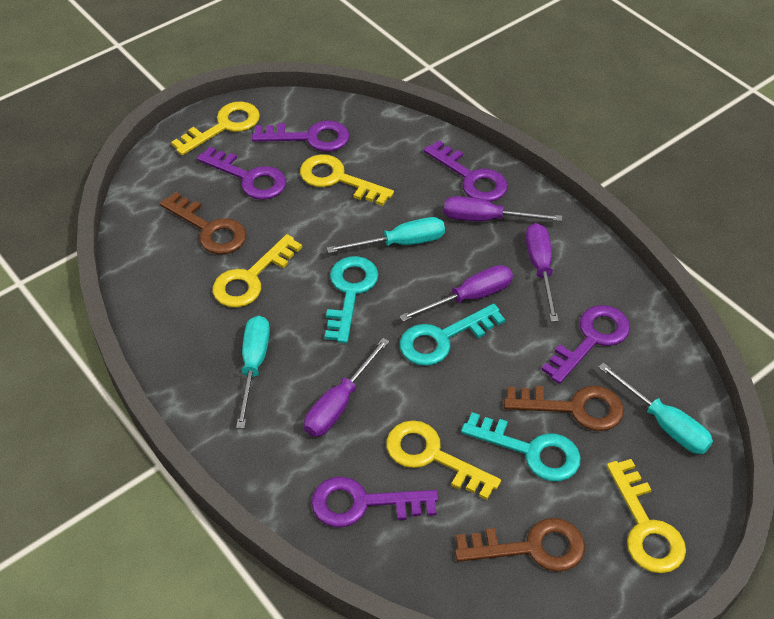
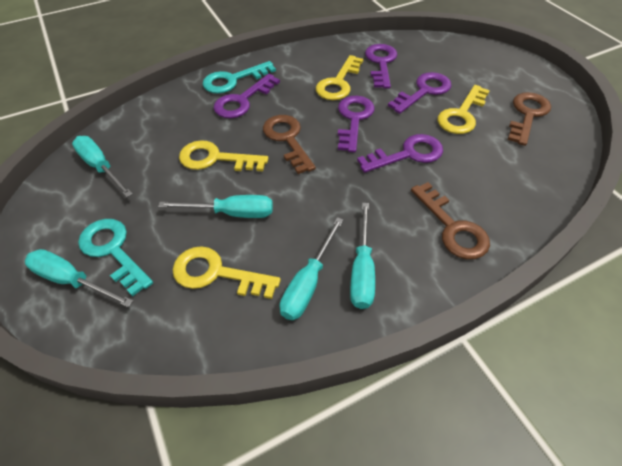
purple screwdriver: 4 -> 0
turquoise key: 3 -> 2
turquoise screwdriver: 3 -> 5
yellow key: 5 -> 4

